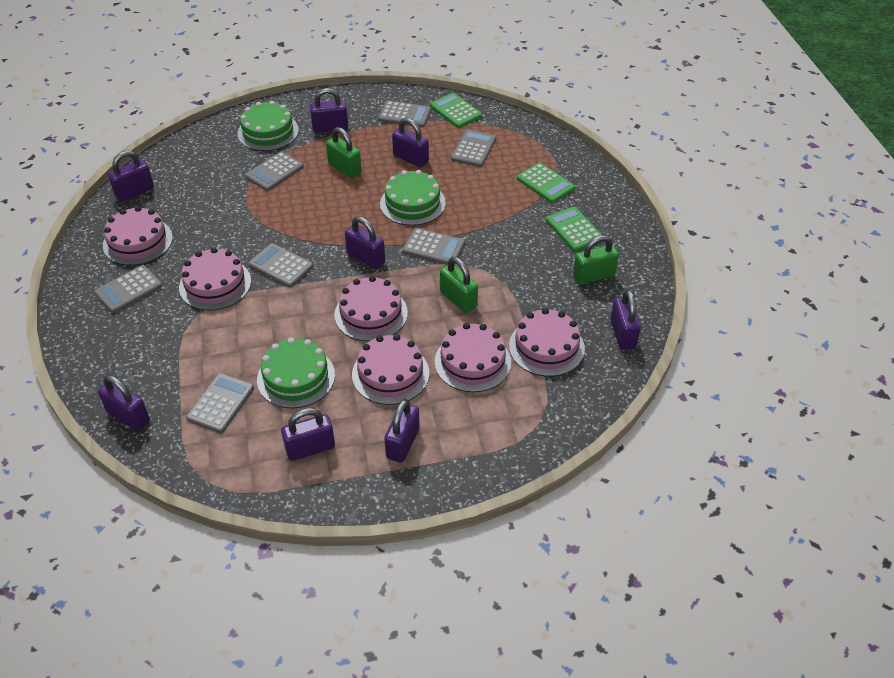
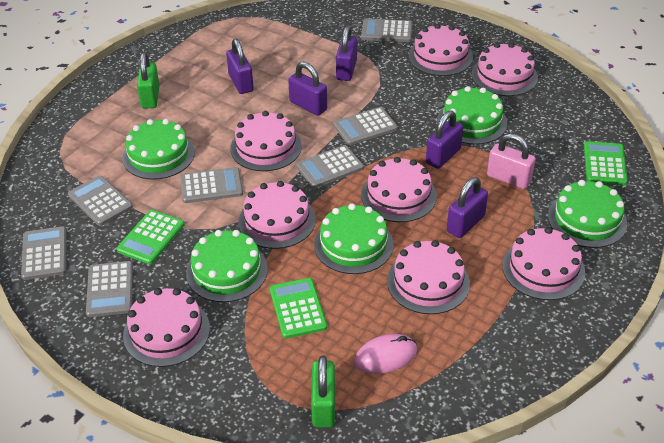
green cake: 3 -> 5
green padlock: 3 -> 2
pink cake: 6 -> 8
pink mouse: 0 -> 1
pink padlock: 0 -> 1
purple padlock: 8 -> 5

